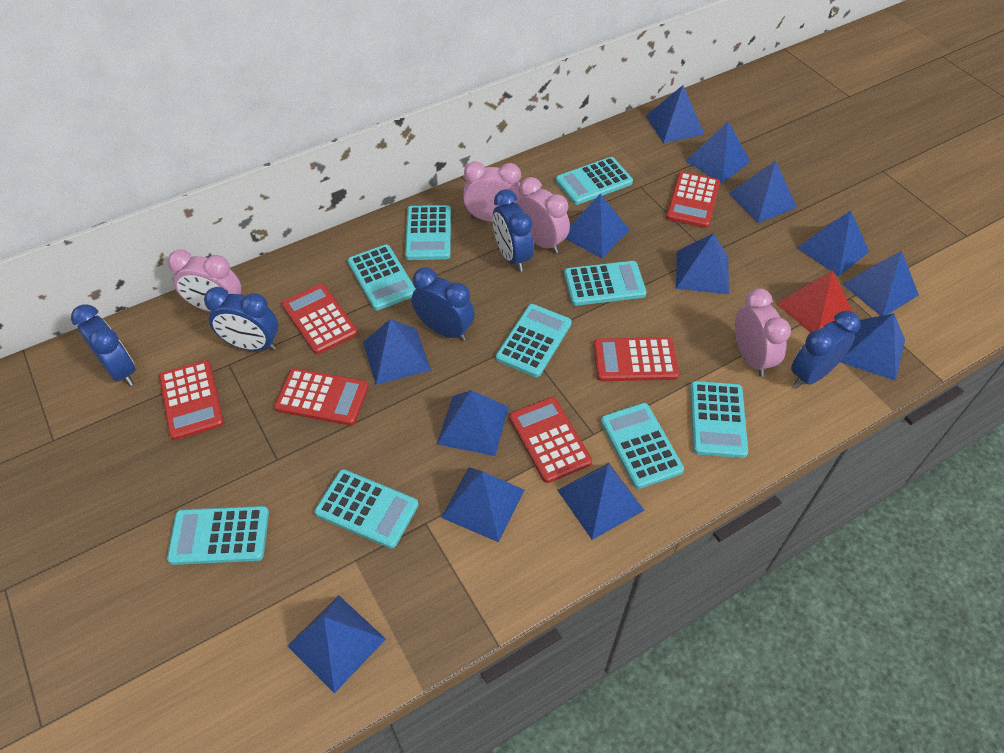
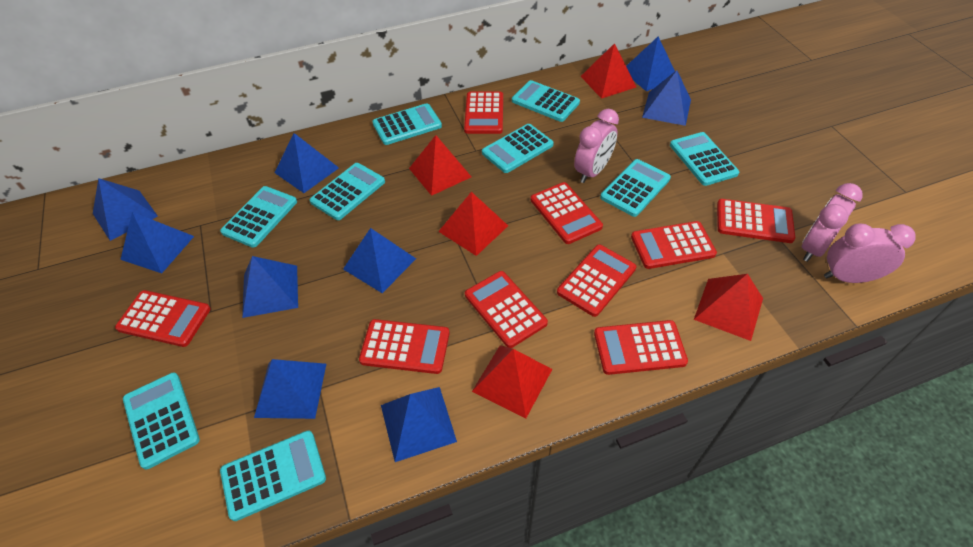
blue clock: 5 -> 0
blue pyramid: 13 -> 9
pink clock: 4 -> 3
red calculator: 6 -> 9
red pyramid: 1 -> 5

